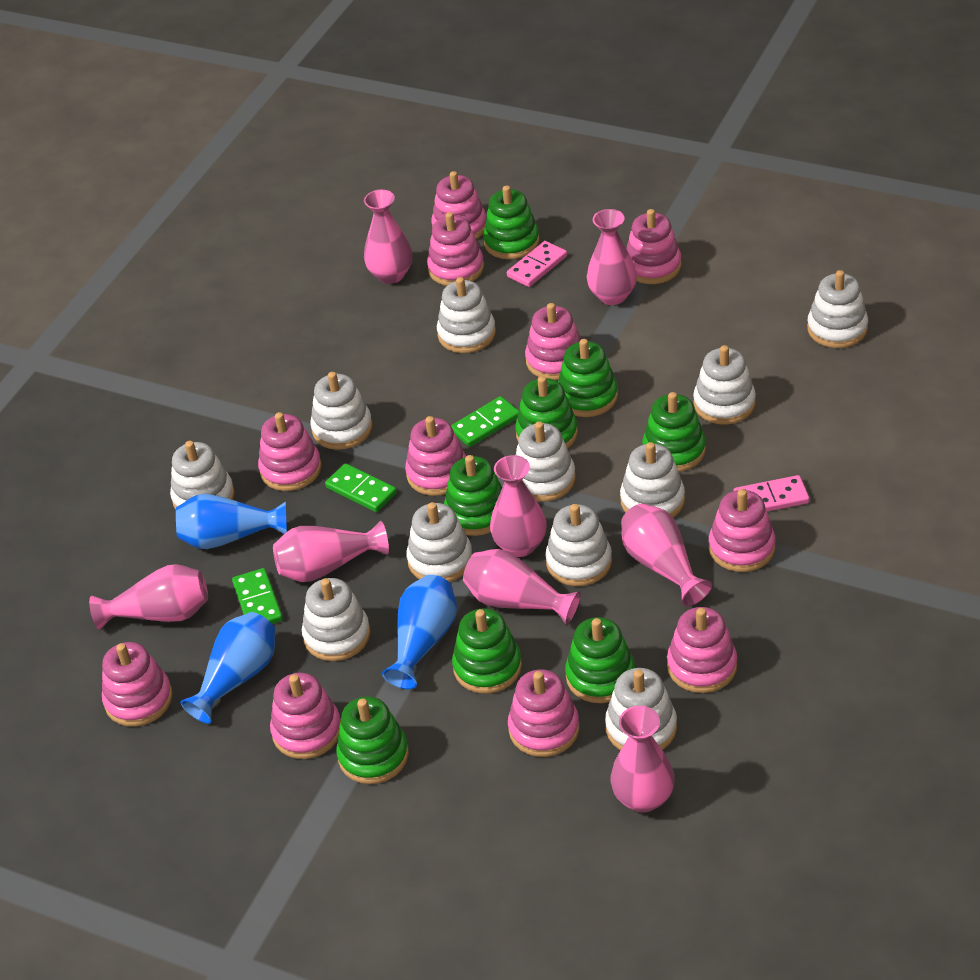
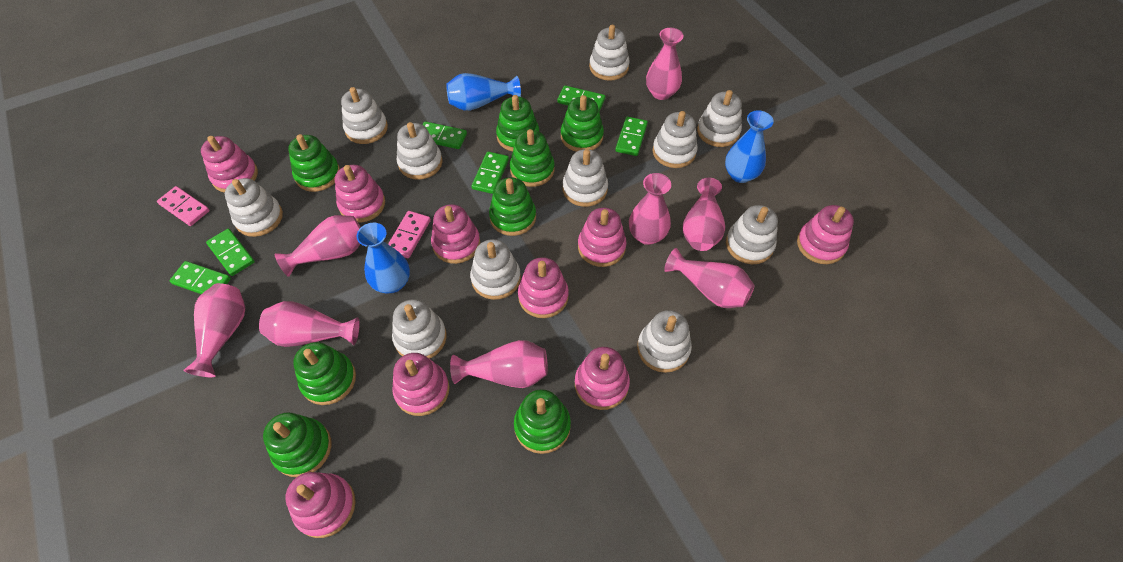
green domino: 3 -> 6
pink stacking toy: 11 -> 9

